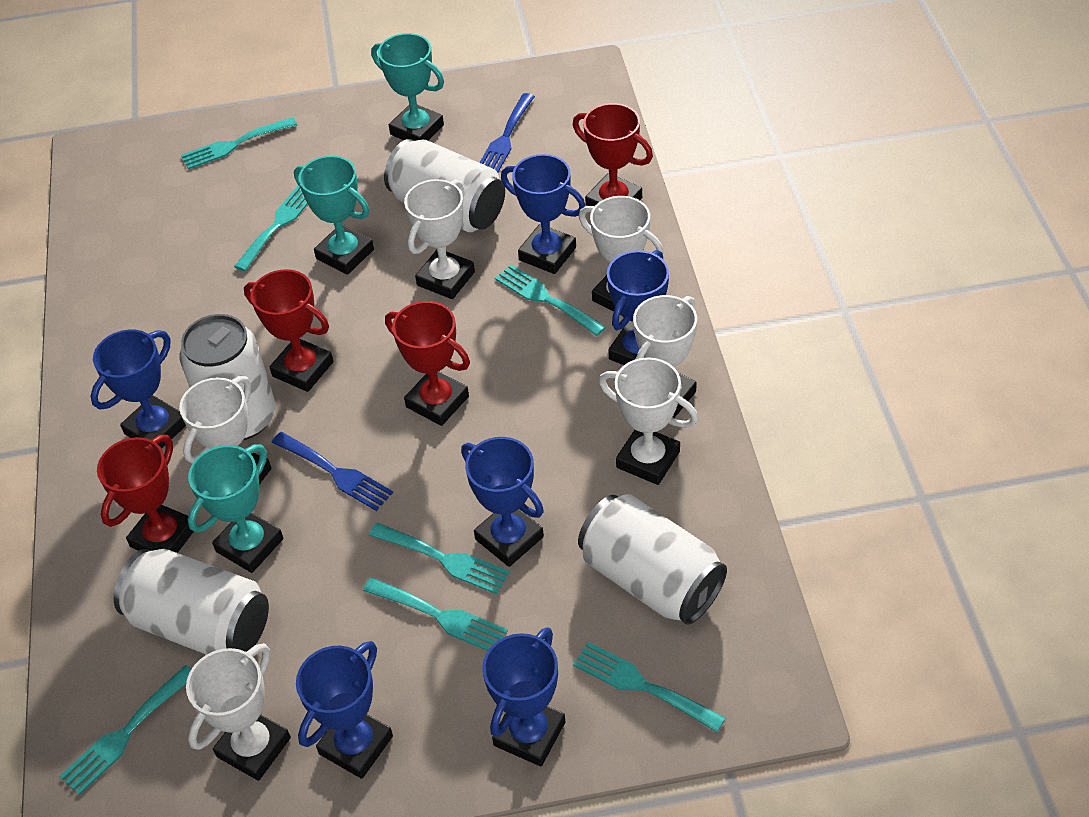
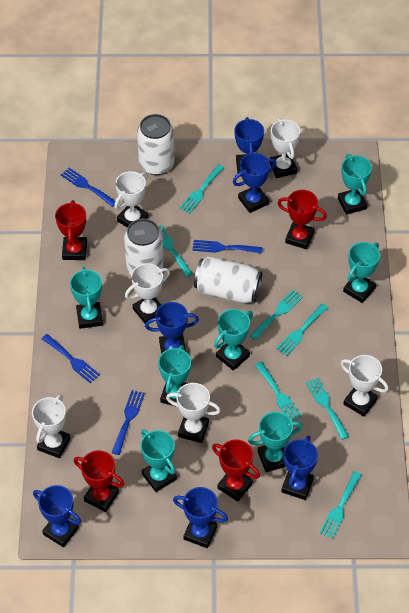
blue fork: 2 -> 4
turquoise trophy: 3 -> 7
white can: 4 -> 3

